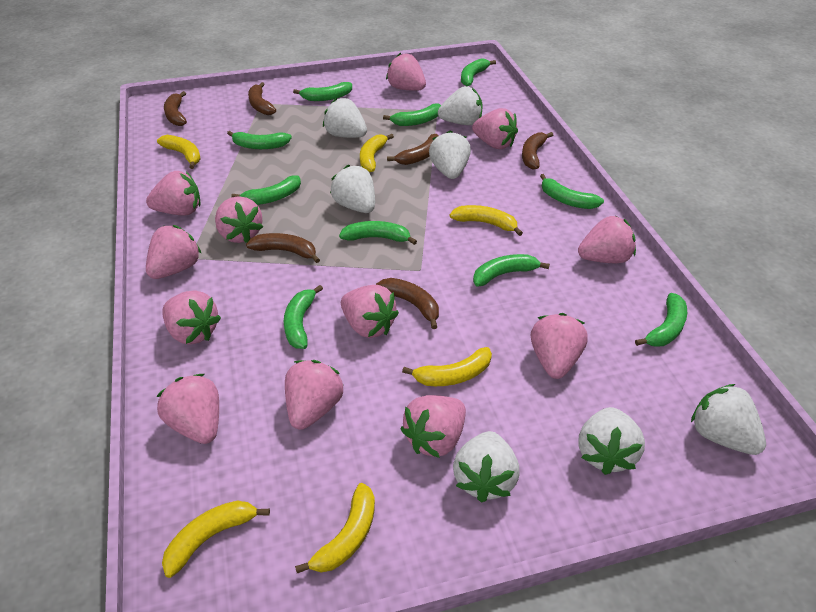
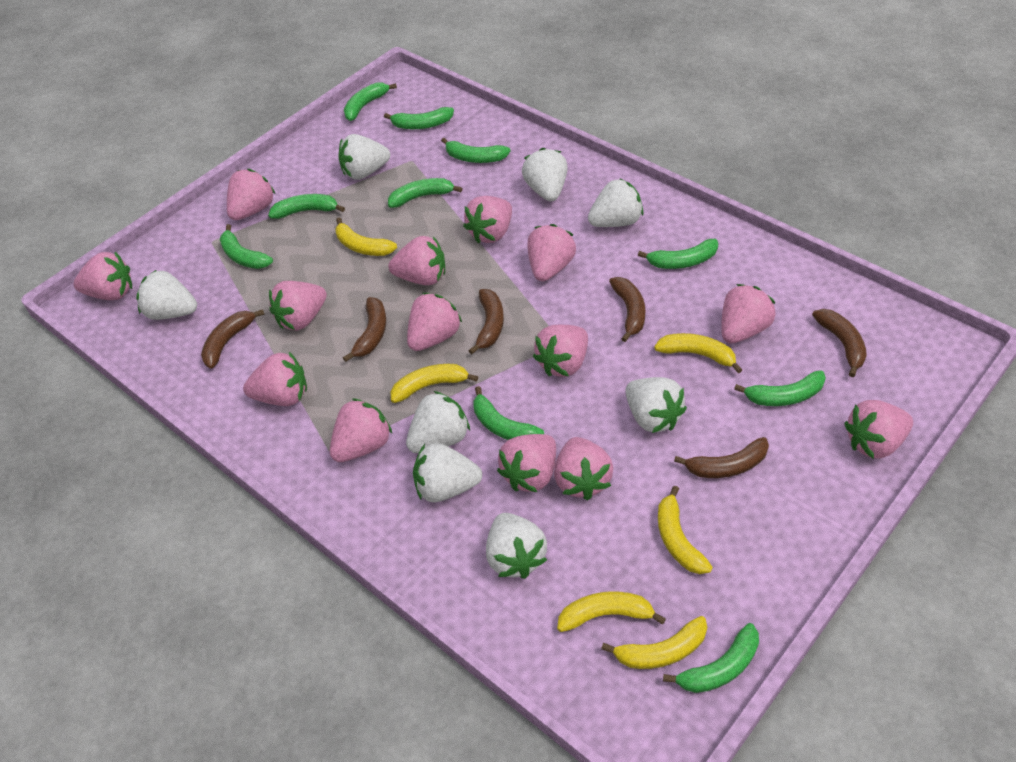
pink strawberry: 12 -> 14
white strawberry: 7 -> 8

